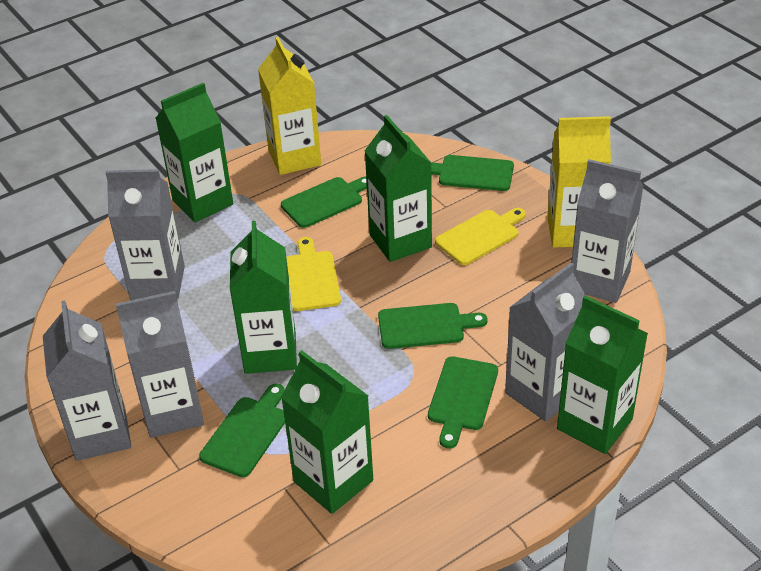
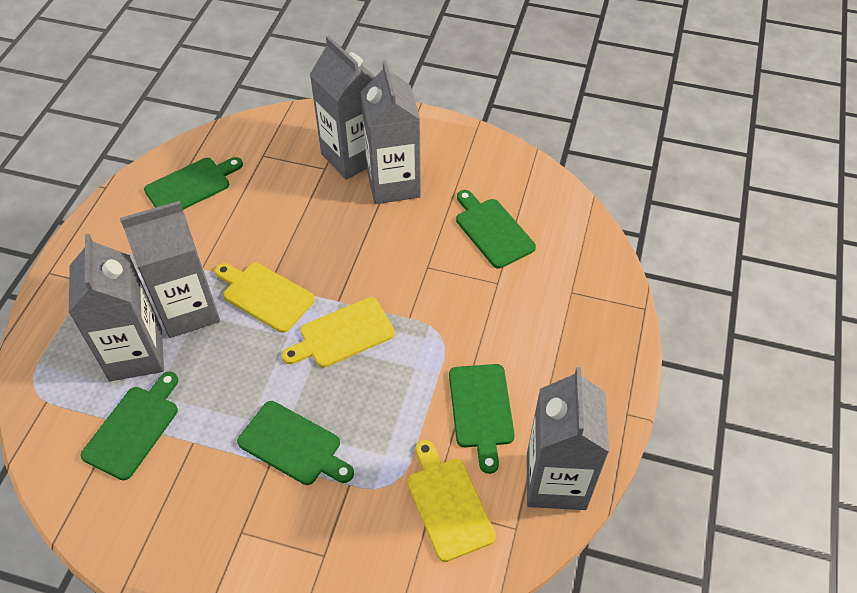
green carton: 5 -> 0
yellow carton: 2 -> 0
yellow cutting board: 2 -> 3

